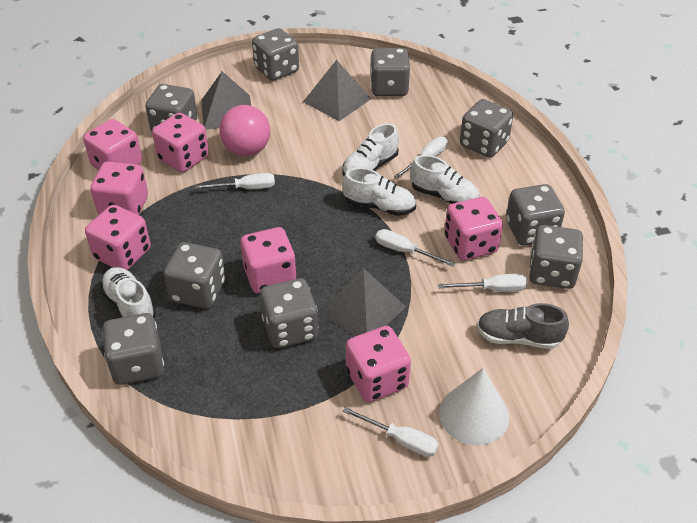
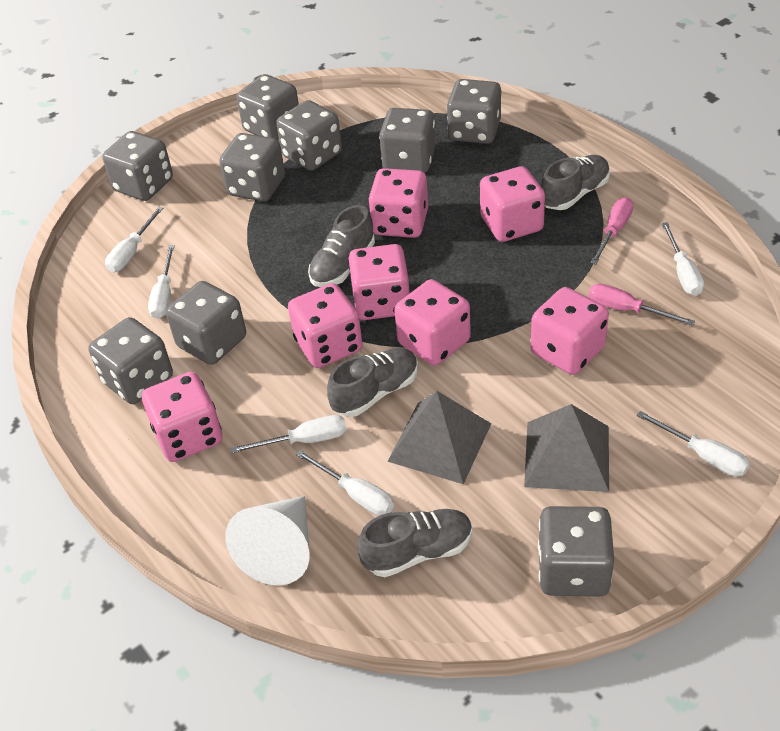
grey pyramid: 3 -> 2
grey shoe: 1 -> 4
pink ball: 1 -> 0
pink screwdriver: 0 -> 2
white screwdriver: 5 -> 6
white shoe: 4 -> 0

